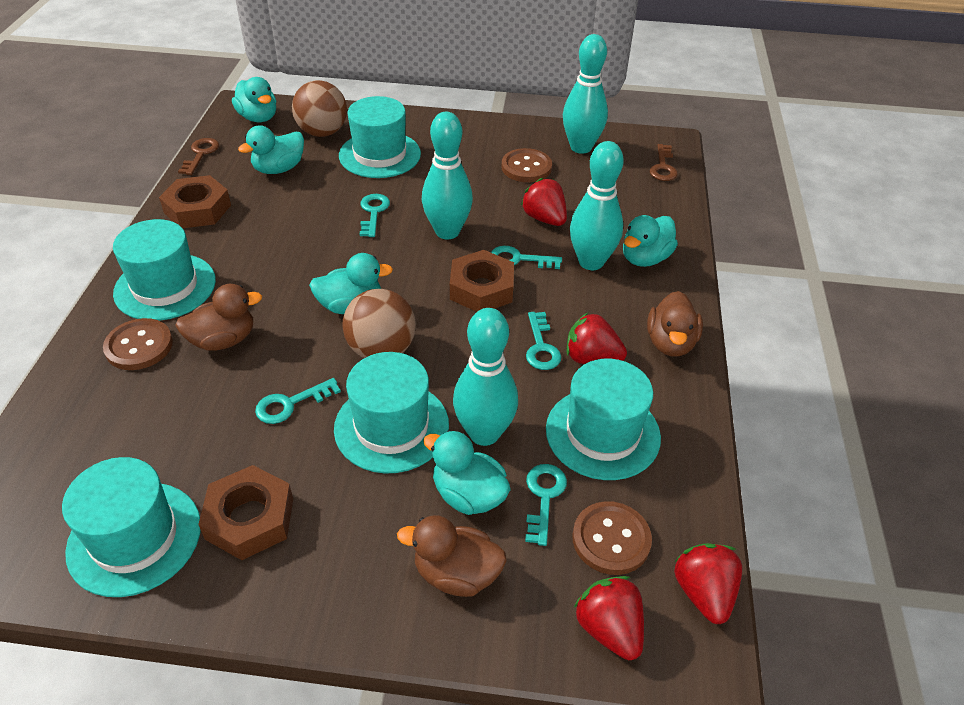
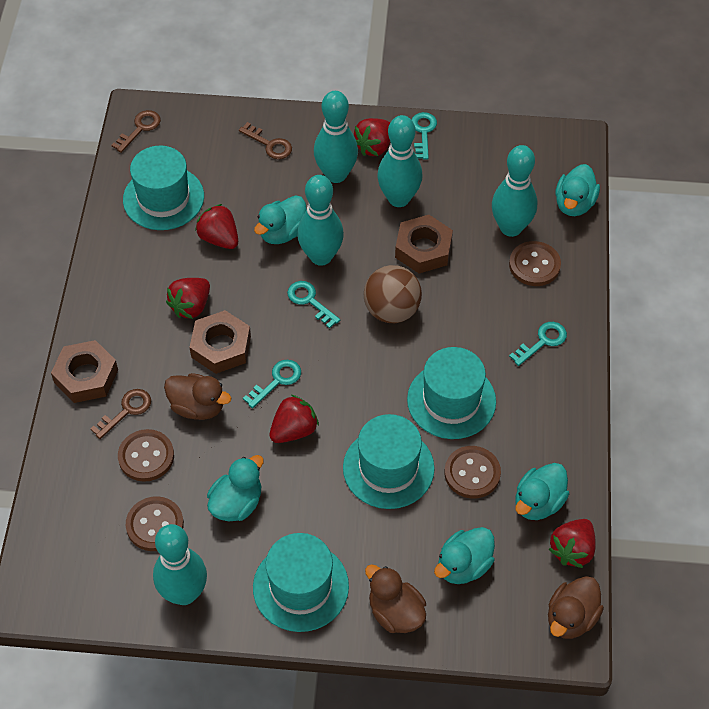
brown ball: 2 -> 1
brown button: 3 -> 4
brown key: 2 -> 3
red strawberry: 4 -> 5
turquoise bowling pin: 4 -> 5
turquoise hat: 5 -> 4
turquoise key: 5 -> 4

